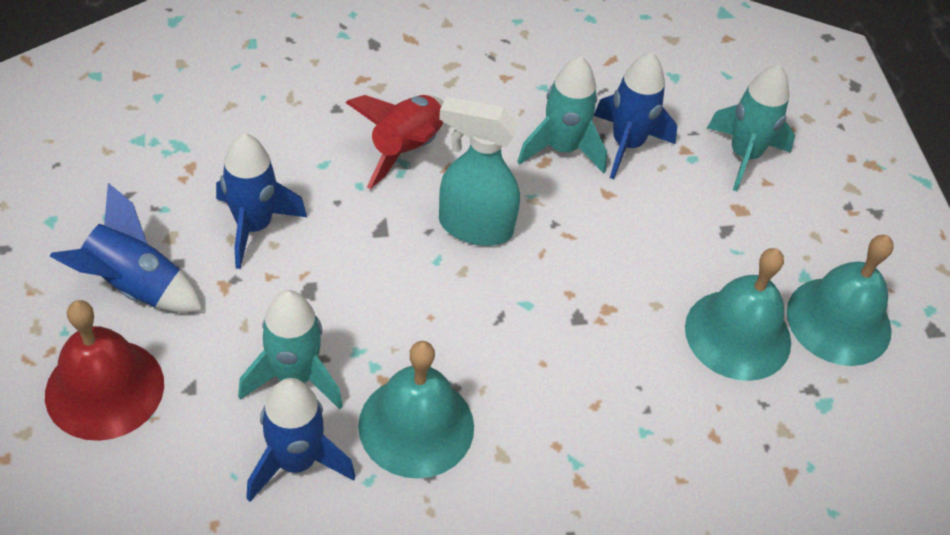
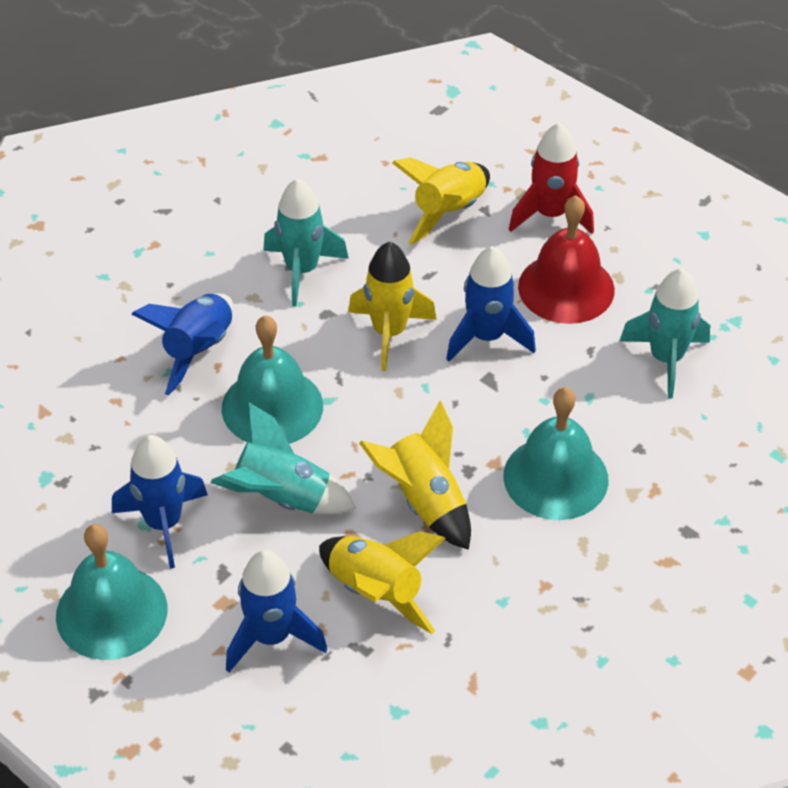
turquoise spray bottle: 1 -> 0
yellow rocket: 0 -> 4

